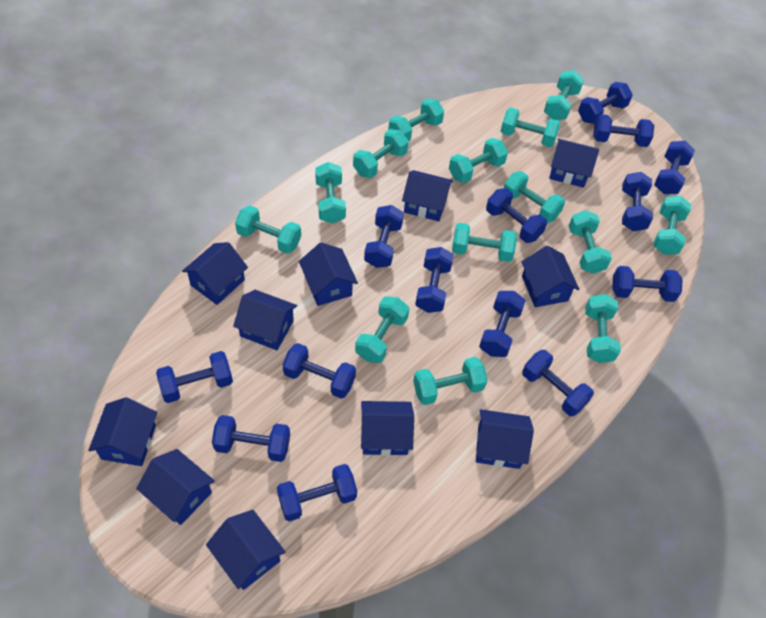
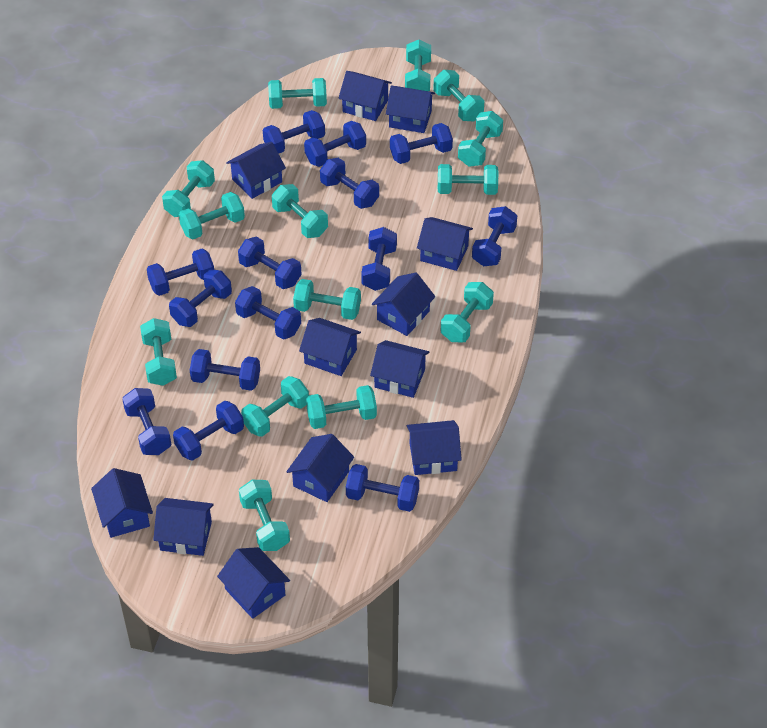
blue house: 11 -> 12

